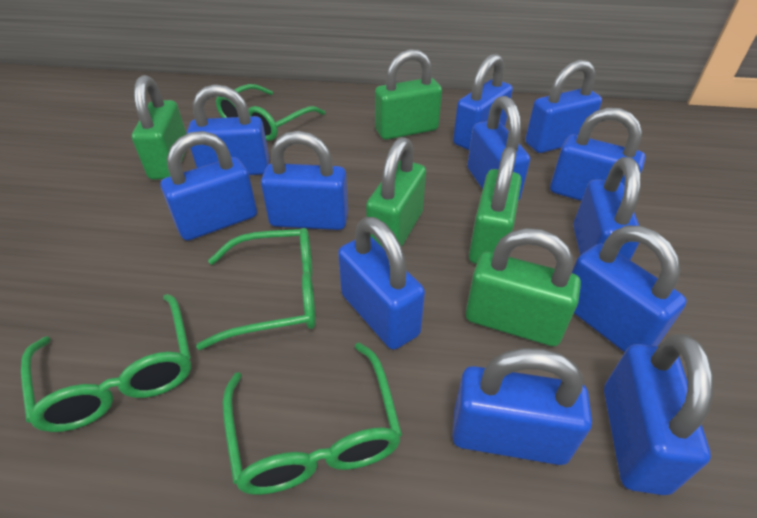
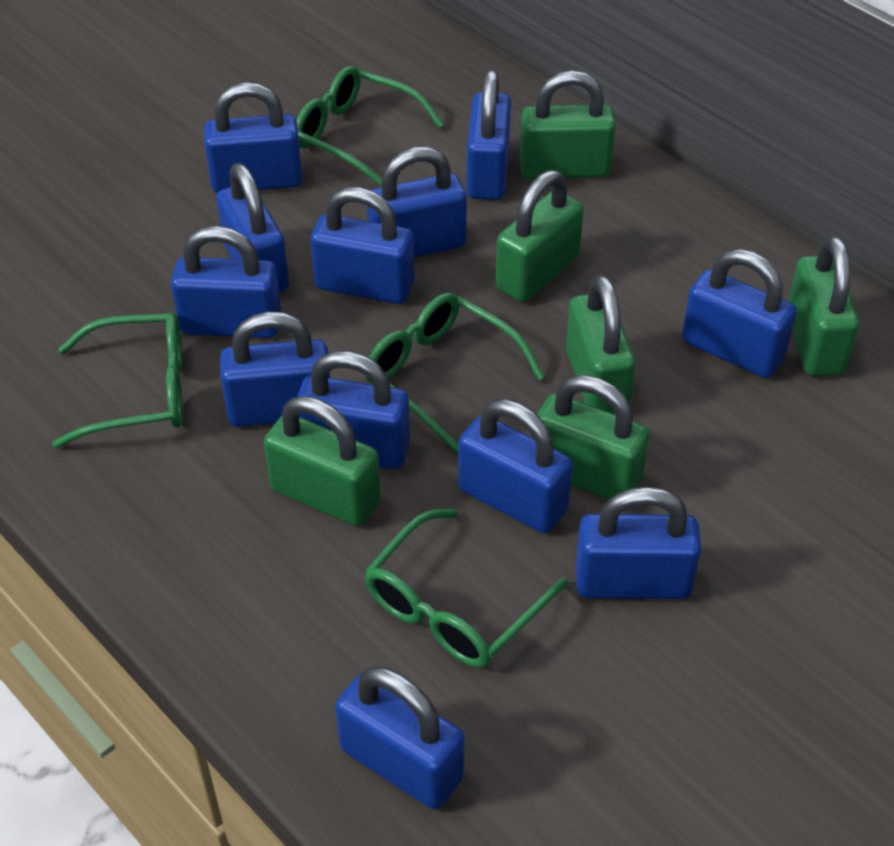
green padlock: 5 -> 6

